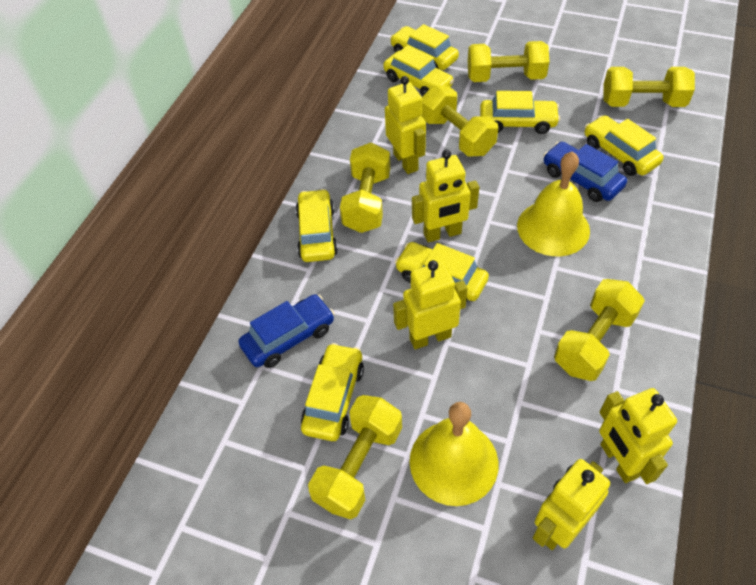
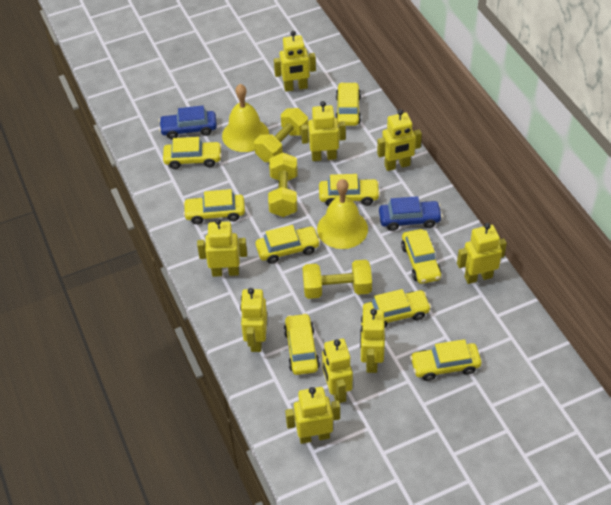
yellow car: 7 -> 9
yellow dumbbell: 6 -> 3
yellow robot: 5 -> 9

